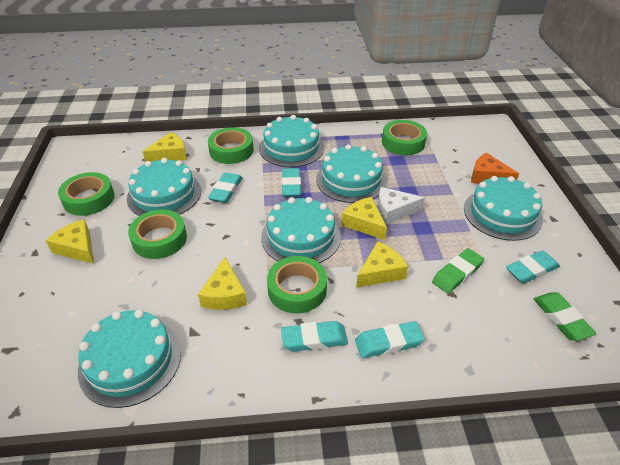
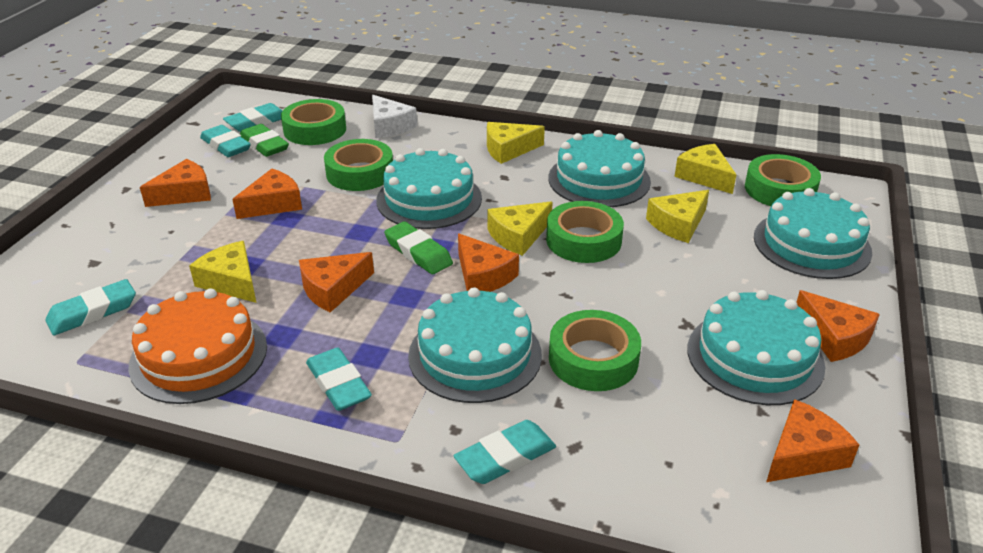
orange cake: 0 -> 1
orange cheese: 1 -> 6
turquoise cake: 6 -> 5

